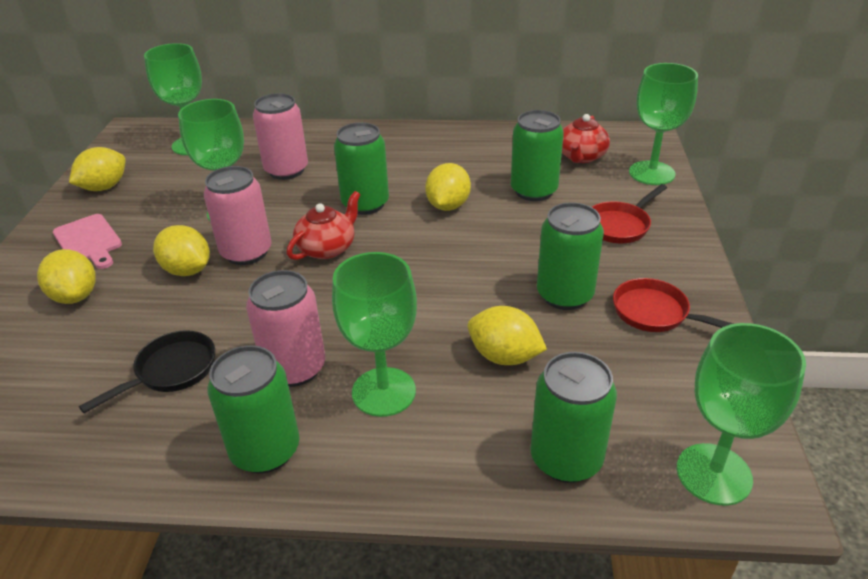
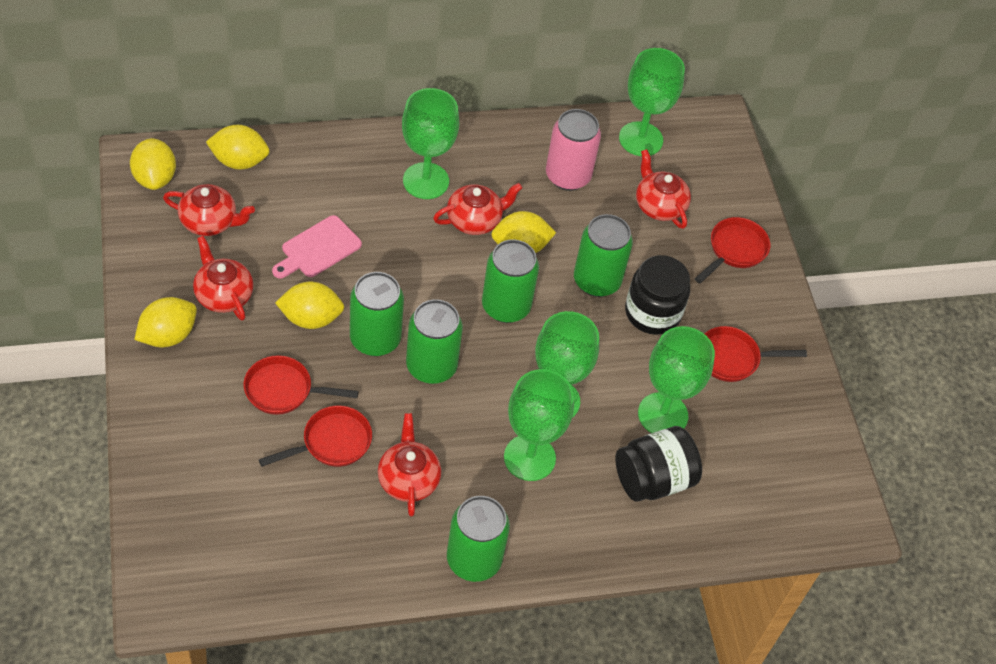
black jar: 0 -> 2
black pan: 1 -> 0
pink can: 3 -> 1
red pan: 2 -> 4
red teapot: 2 -> 5

